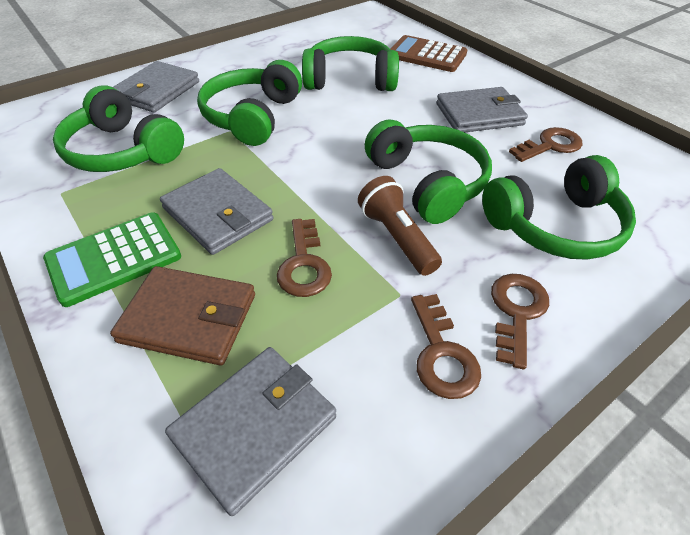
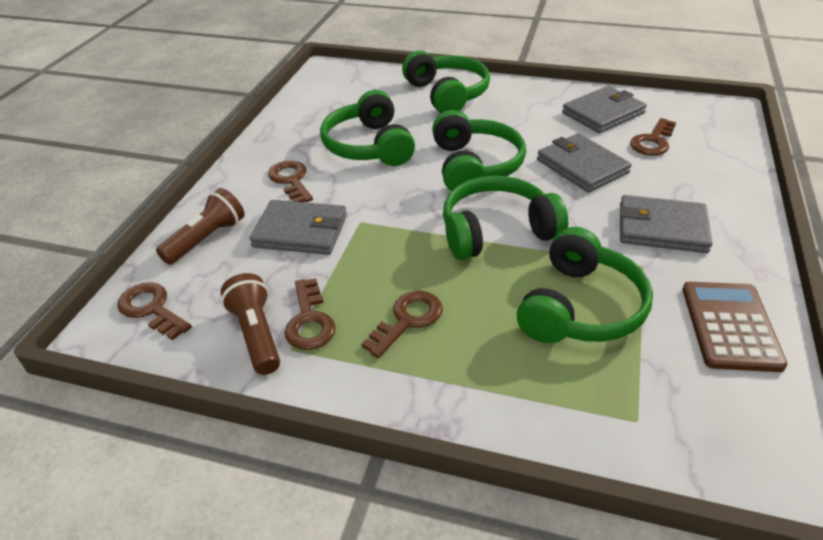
brown flashlight: 1 -> 2
brown key: 4 -> 5
brown wallet: 1 -> 0
green calculator: 1 -> 0

